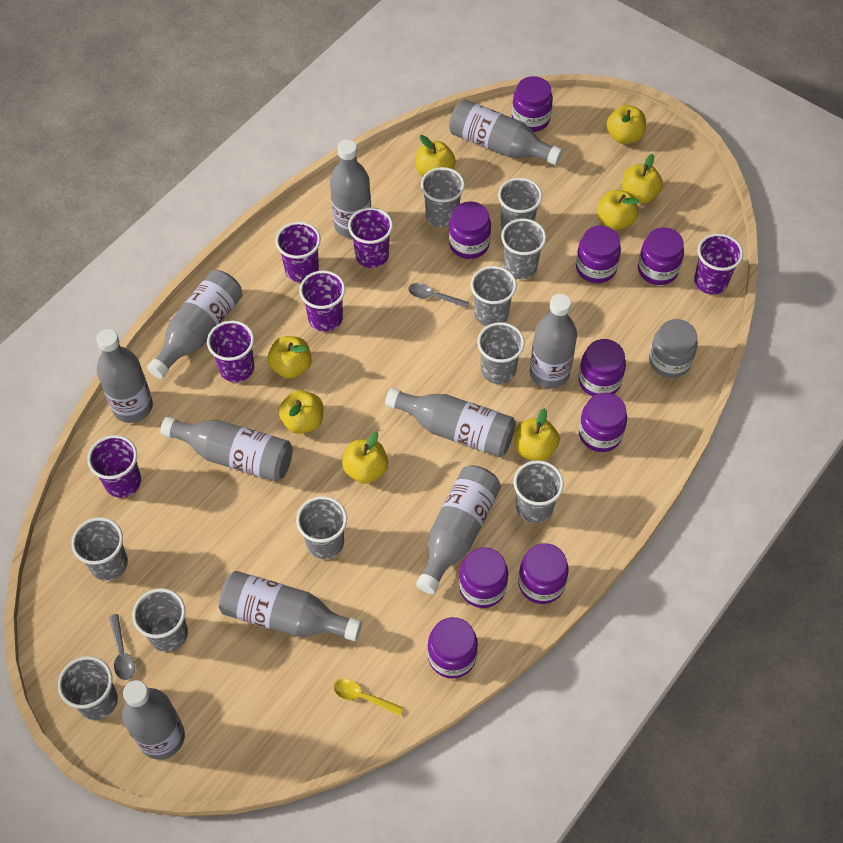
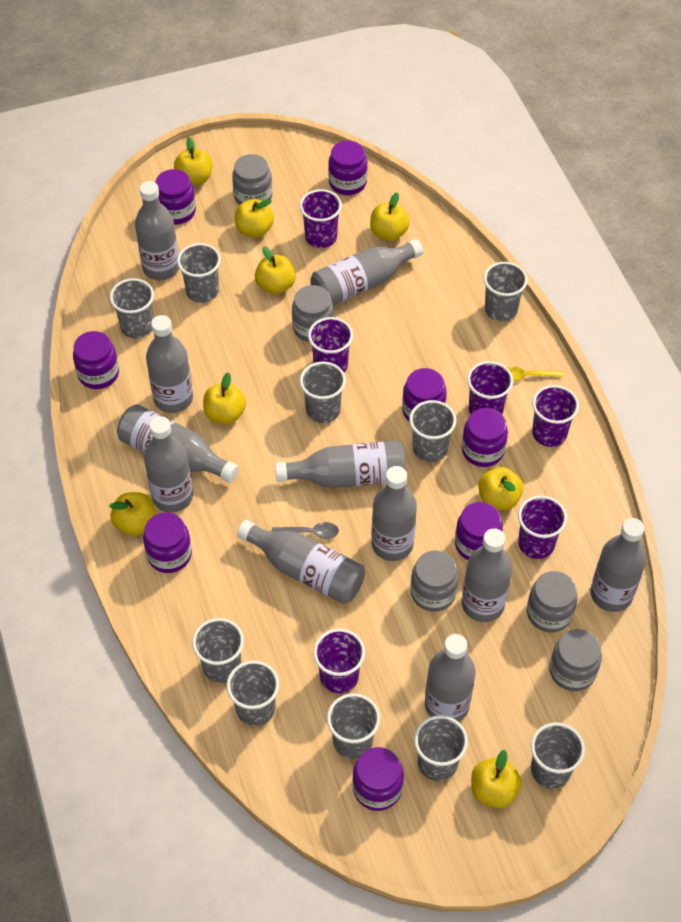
grey bottle: 10 -> 11
grey jar: 1 -> 5
grey spoon: 2 -> 1
purple jar: 9 -> 8

